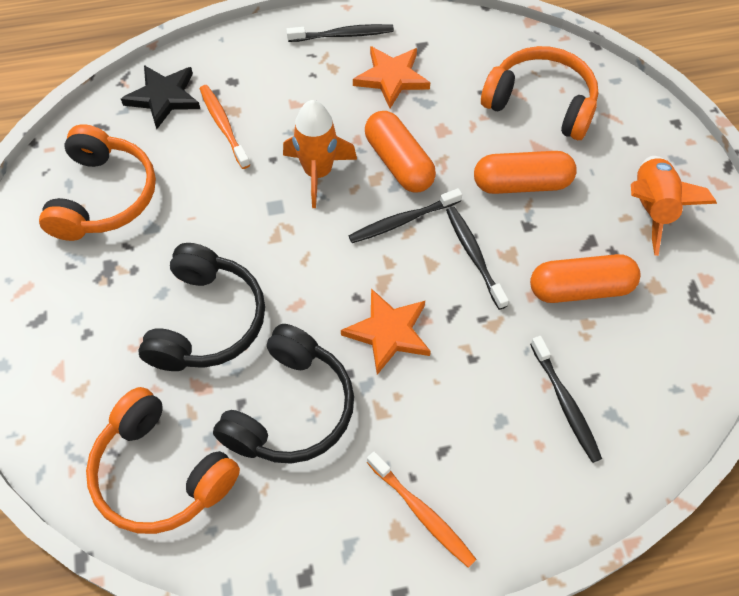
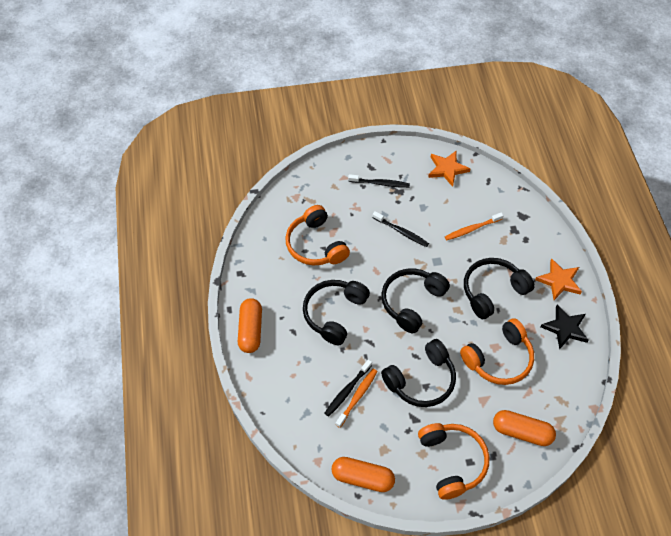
black headphones: 2 -> 4
black toothbrush: 4 -> 3
orange rocket: 2 -> 0

